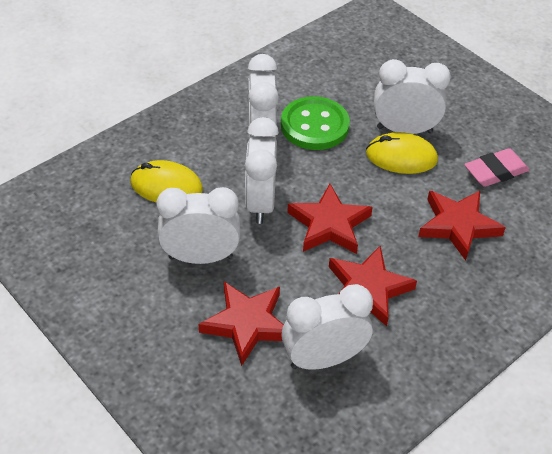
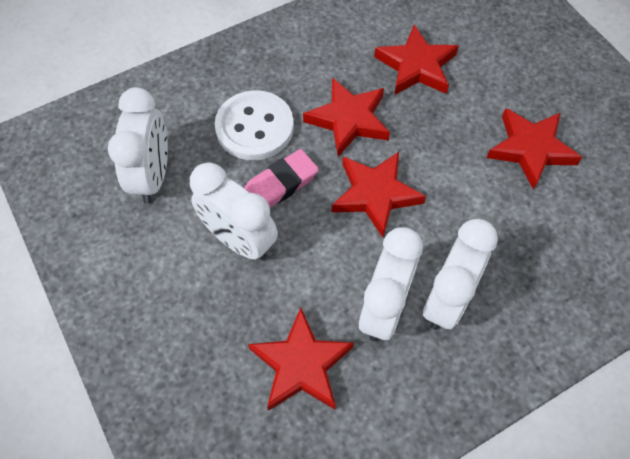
green button: 1 -> 0
red star: 4 -> 5
white button: 0 -> 1
white clock: 5 -> 4
yellow mouse: 2 -> 0

